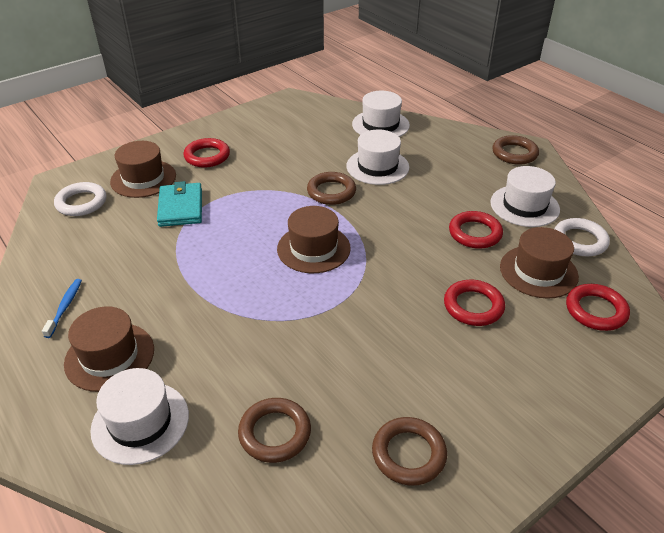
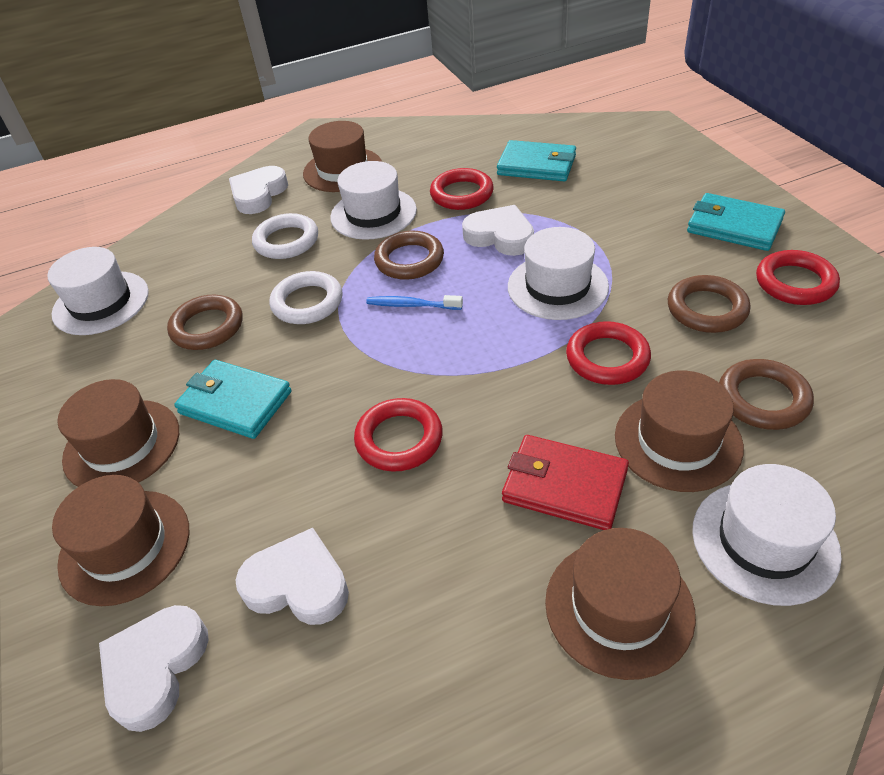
brown hat: 4 -> 5
red wallet: 0 -> 1
turquoise wallet: 1 -> 3
white heart: 0 -> 4

